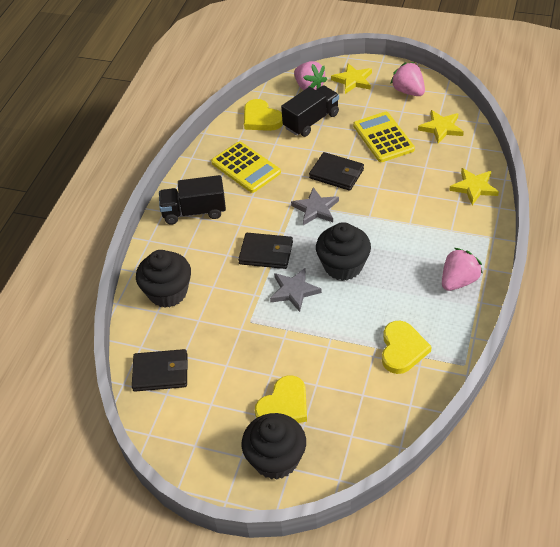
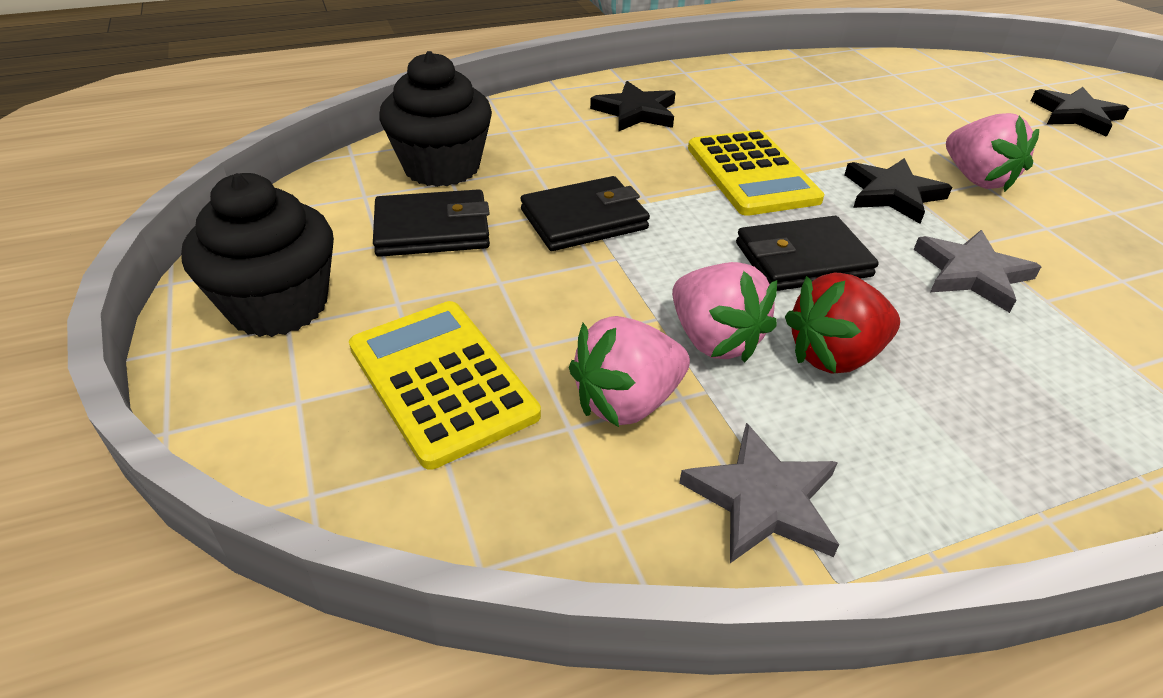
black cupcake: 3 -> 2
black star: 0 -> 3
black truck: 2 -> 0
red strawberry: 0 -> 1
yellow heart: 3 -> 0
yellow star: 3 -> 0

